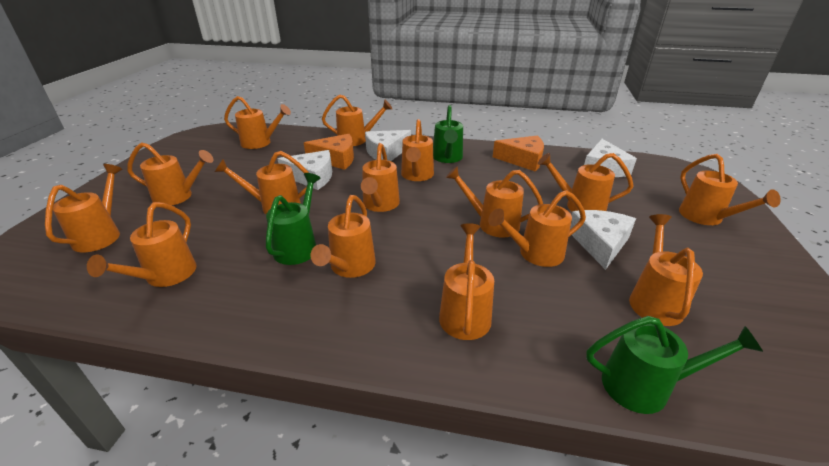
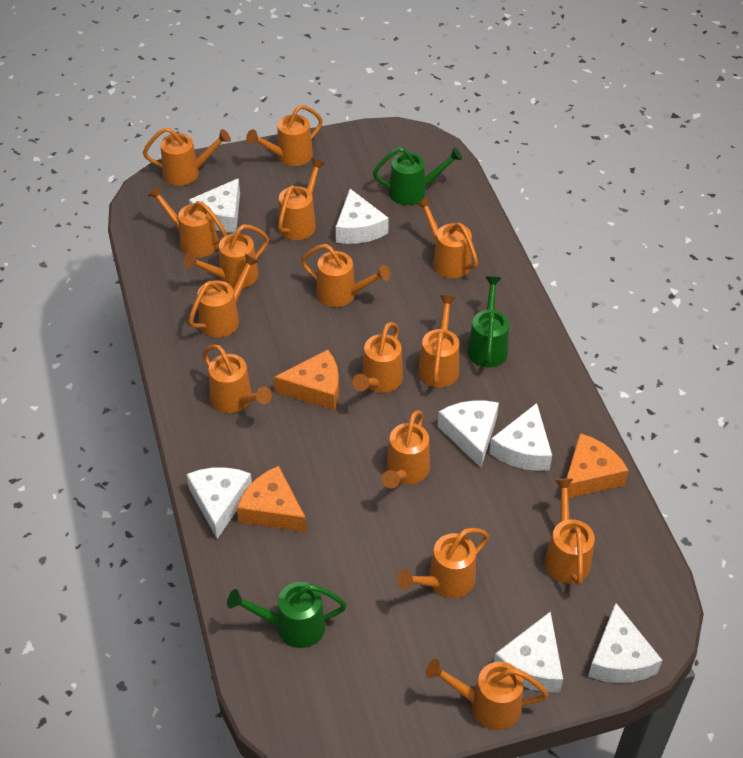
orange cheese: 2 -> 3
white cheese: 4 -> 7

